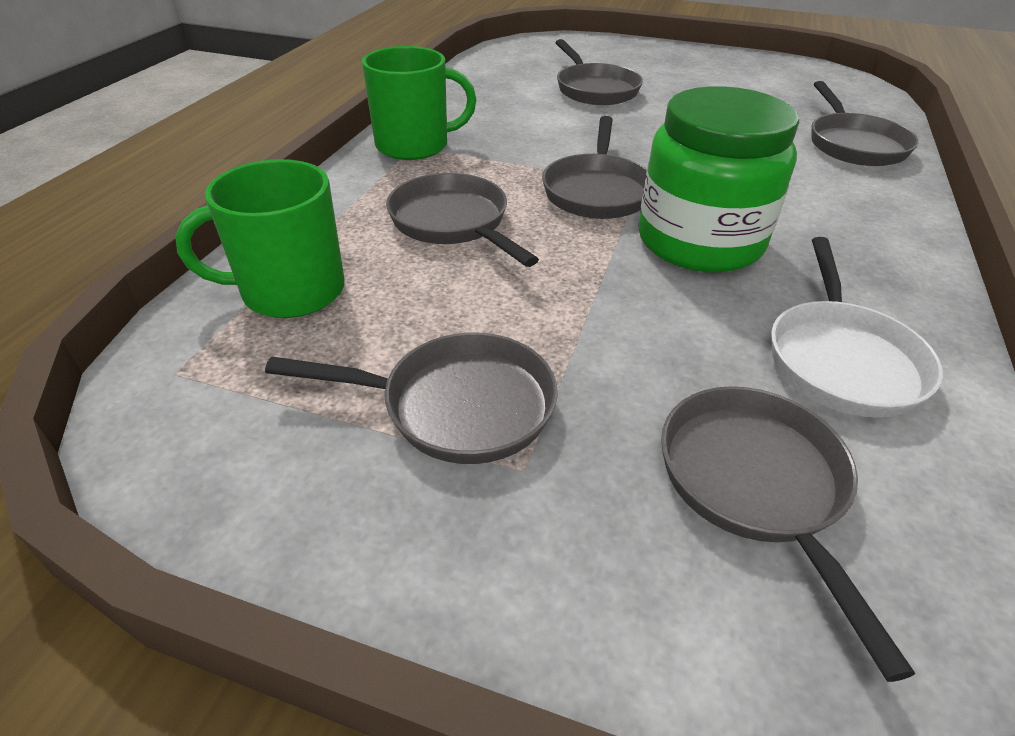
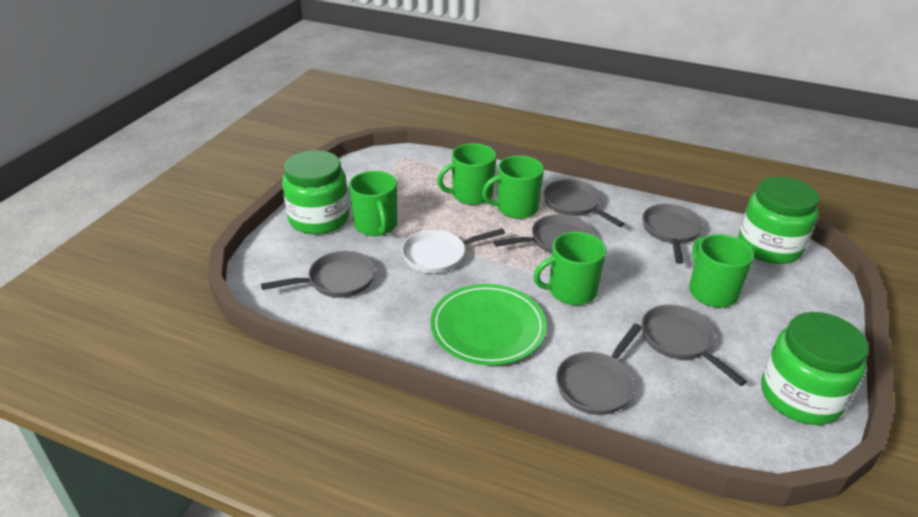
green jar: 1 -> 3
green mug: 2 -> 5
green plate: 0 -> 1

